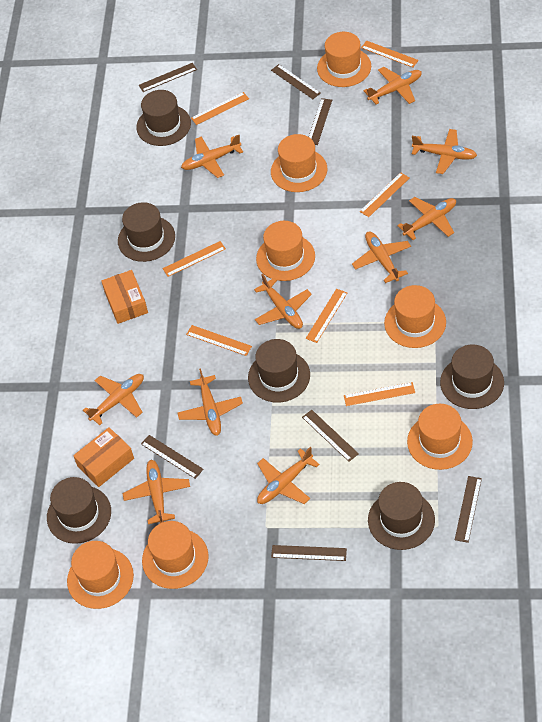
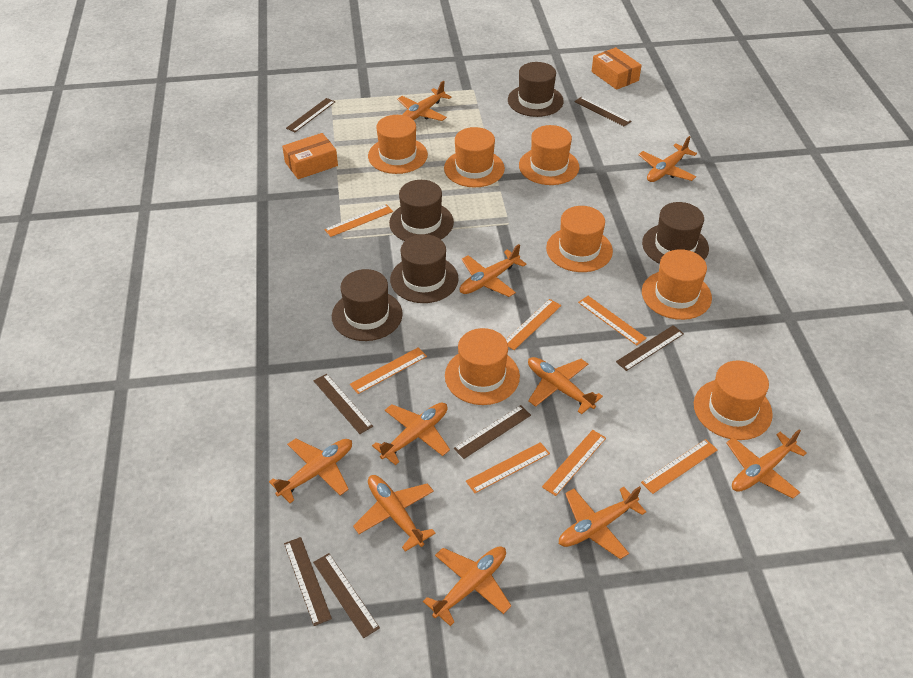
brown hat: 6 -> 5

